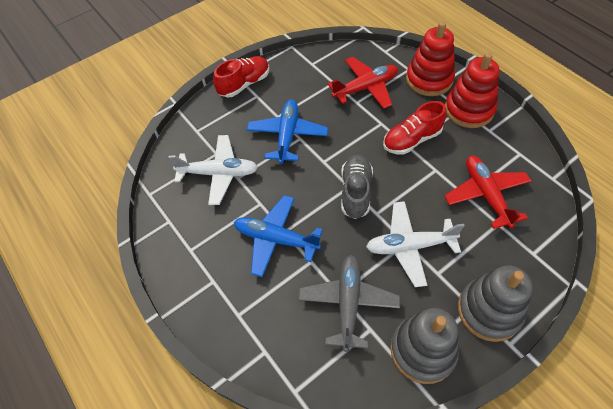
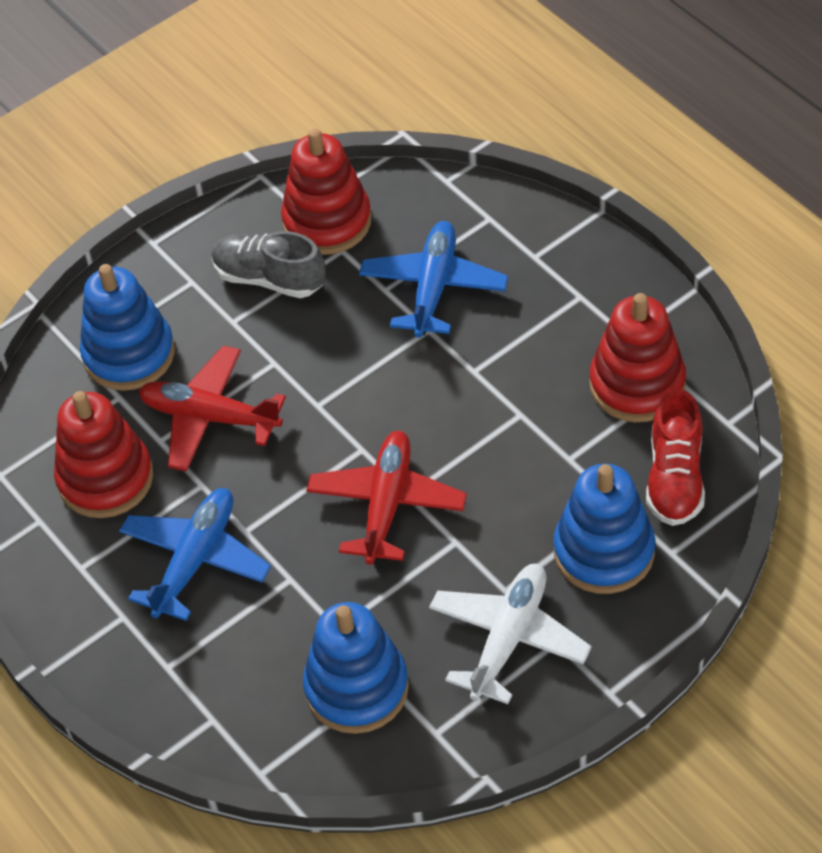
blue stacking toy: 0 -> 3
grey plane: 1 -> 0
grey stacking toy: 2 -> 0
red shoe: 2 -> 1
red stacking toy: 2 -> 3
white plane: 2 -> 1

